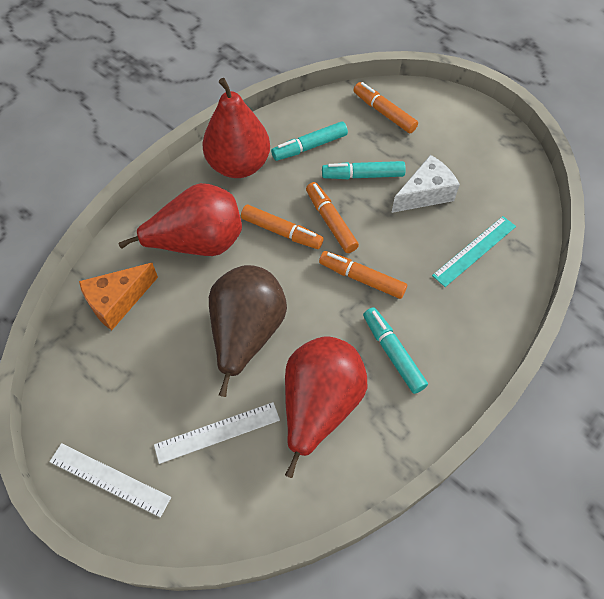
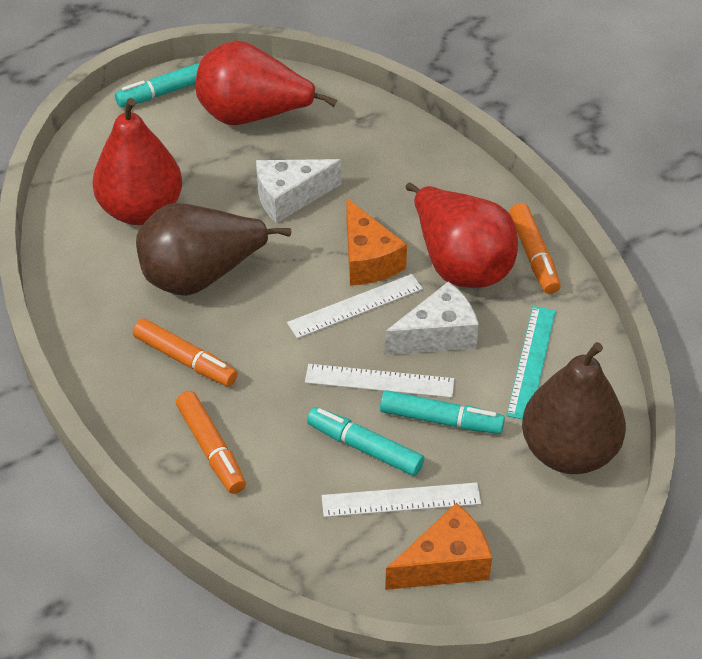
brown pear: 1 -> 2
orange cheese: 1 -> 2
orange marker: 4 -> 3
white cheese: 1 -> 2
white ruler: 2 -> 3

